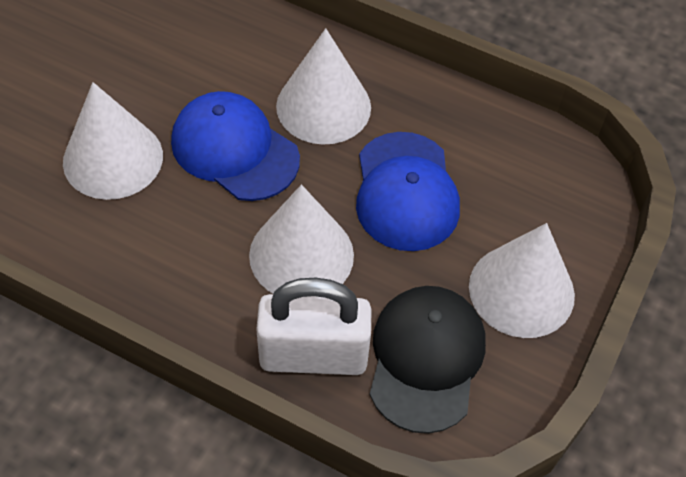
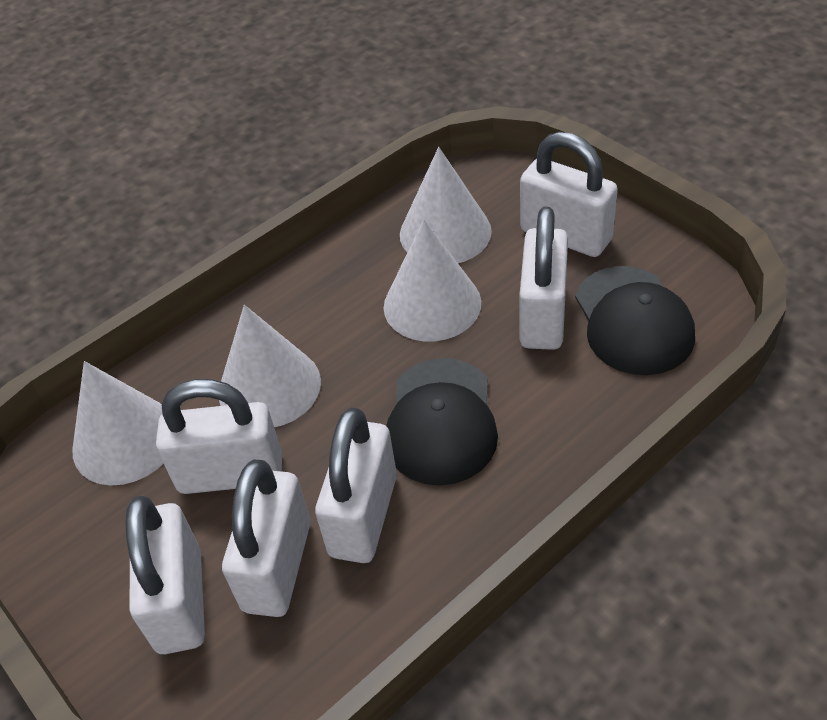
black cap: 1 -> 2
blue cap: 2 -> 0
white padlock: 1 -> 6

